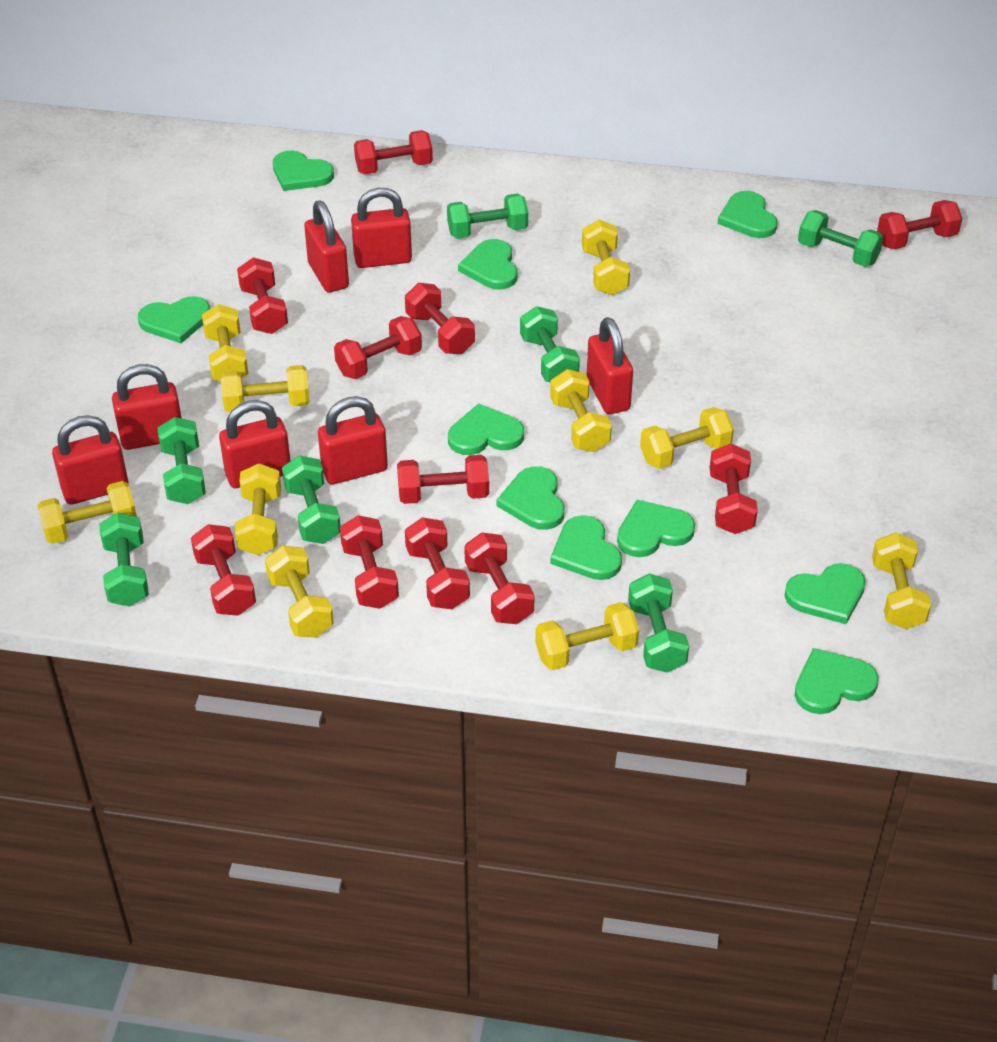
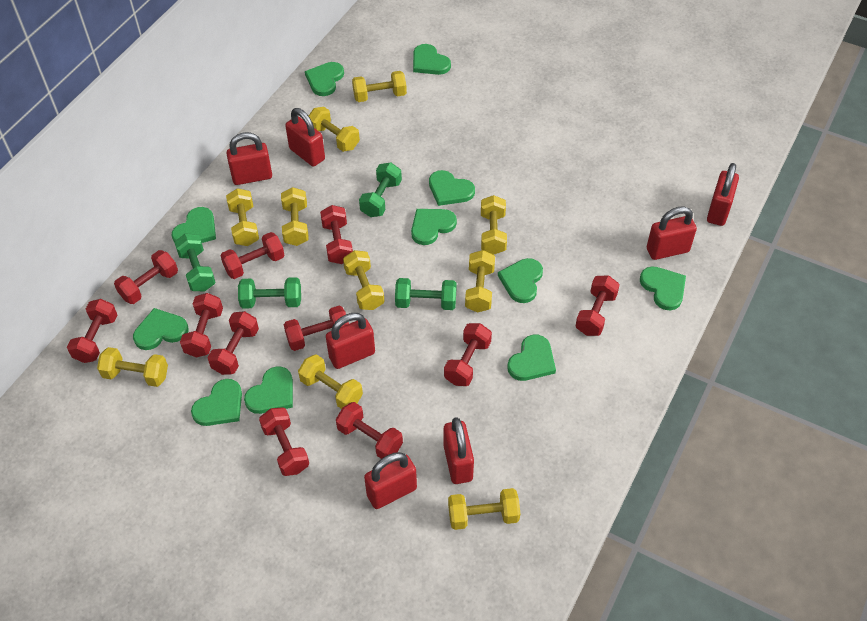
green dumbbell: 7 -> 4
green heart: 10 -> 11

